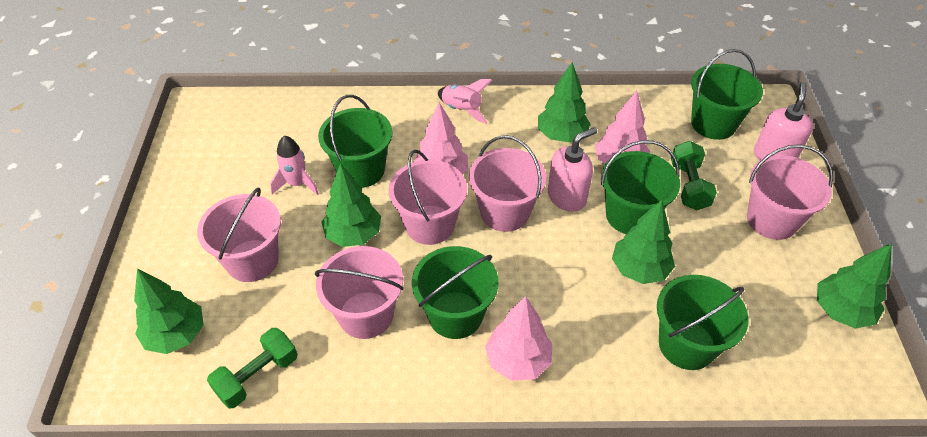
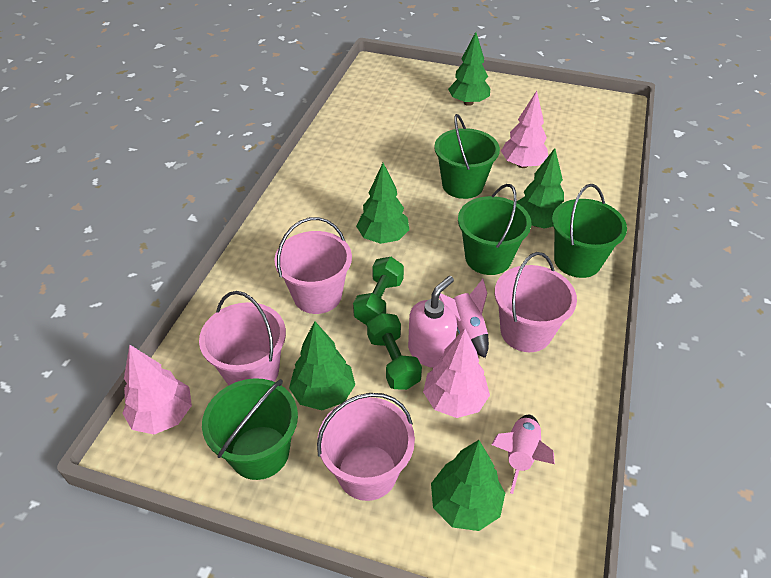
green bucket: 5 -> 4
pink bucket: 5 -> 4
pink soap dispenser: 2 -> 1

